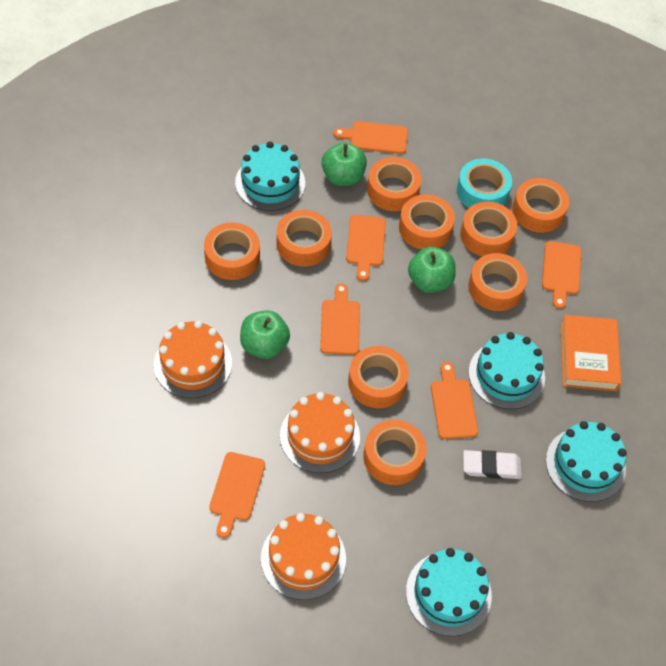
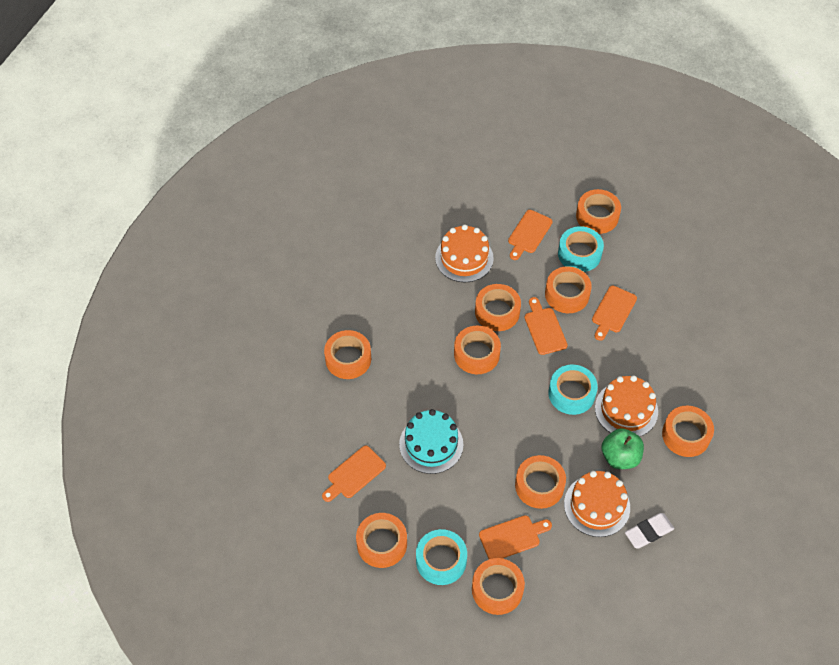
green apple: 3 -> 1
orange book: 1 -> 0
orange cutting board: 6 -> 5
turquoise cake: 4 -> 1
turquoise tape: 1 -> 3

